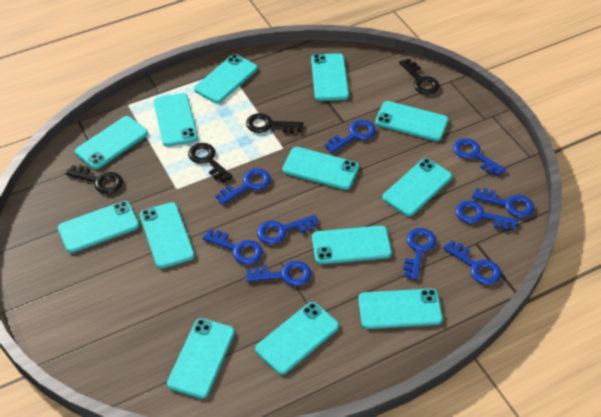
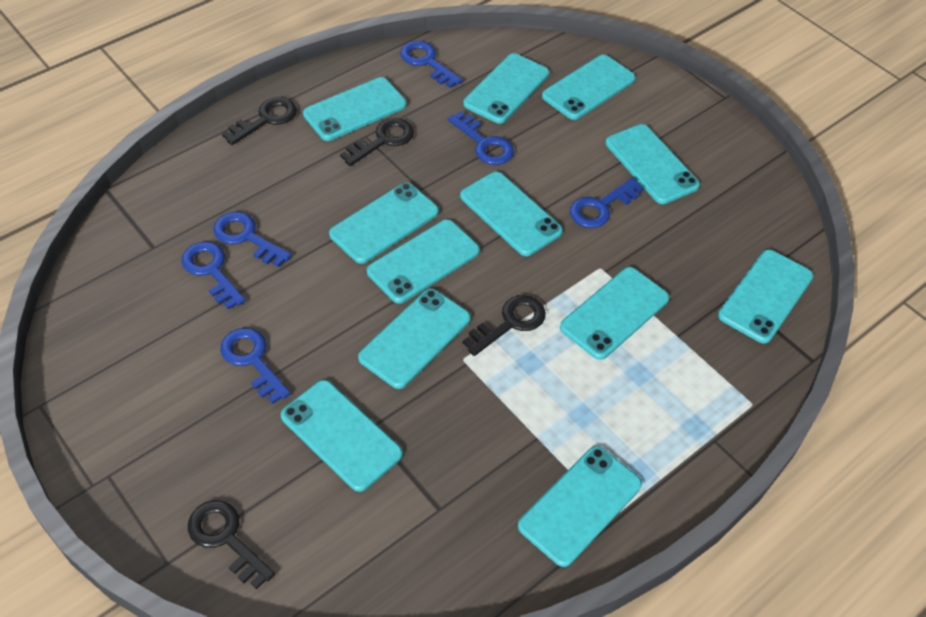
blue key: 10 -> 6
turquoise phone: 13 -> 12

